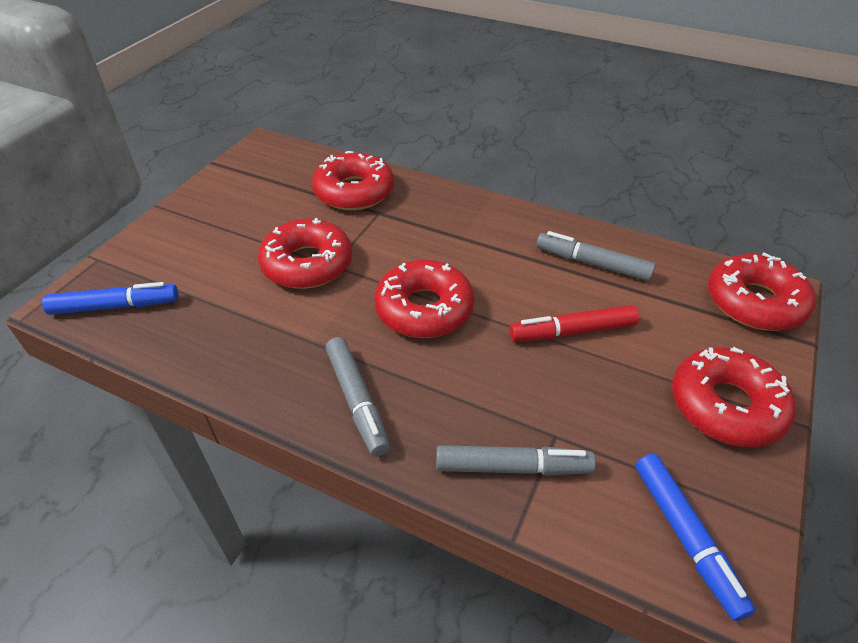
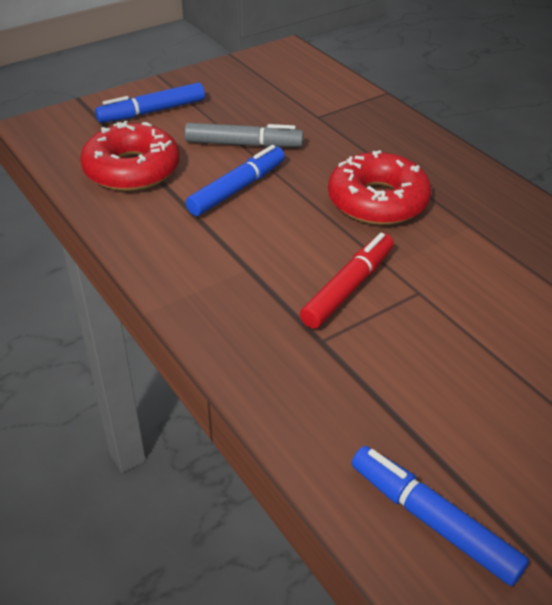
blue marker: 2 -> 3
grey marker: 3 -> 1
red donut: 5 -> 2

